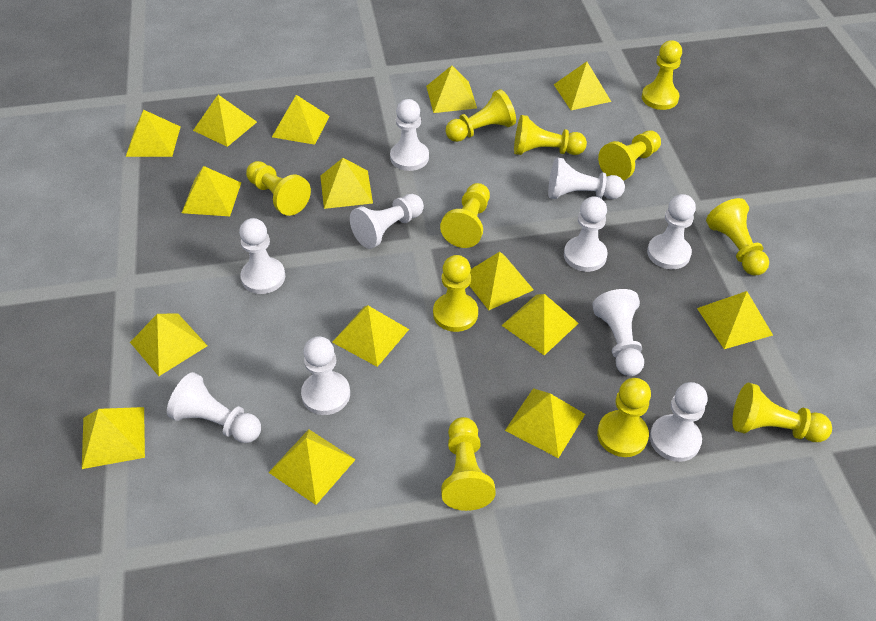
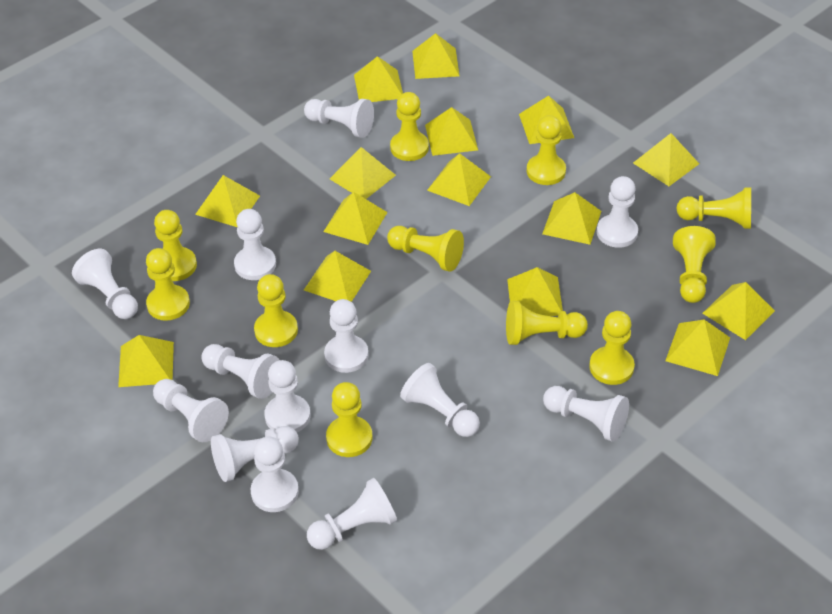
white pawn: 10 -> 13

